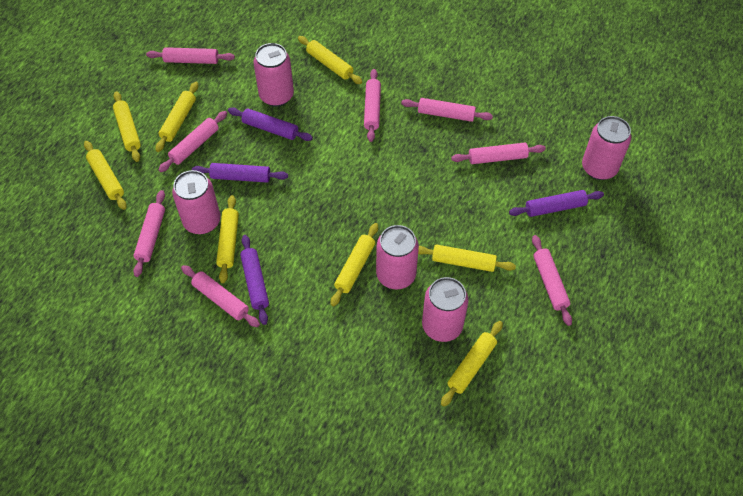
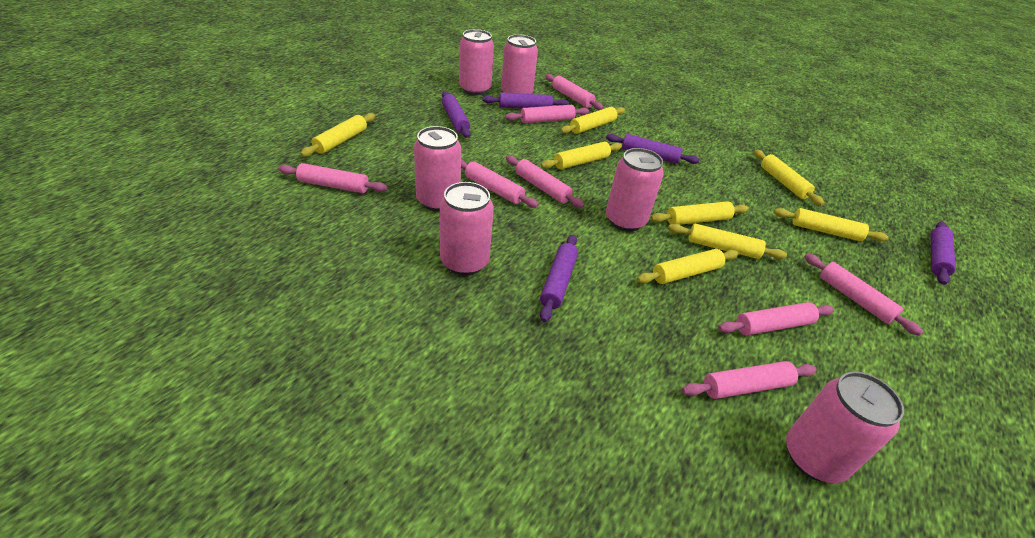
pink can: 5 -> 6
purple rolling pin: 4 -> 5

